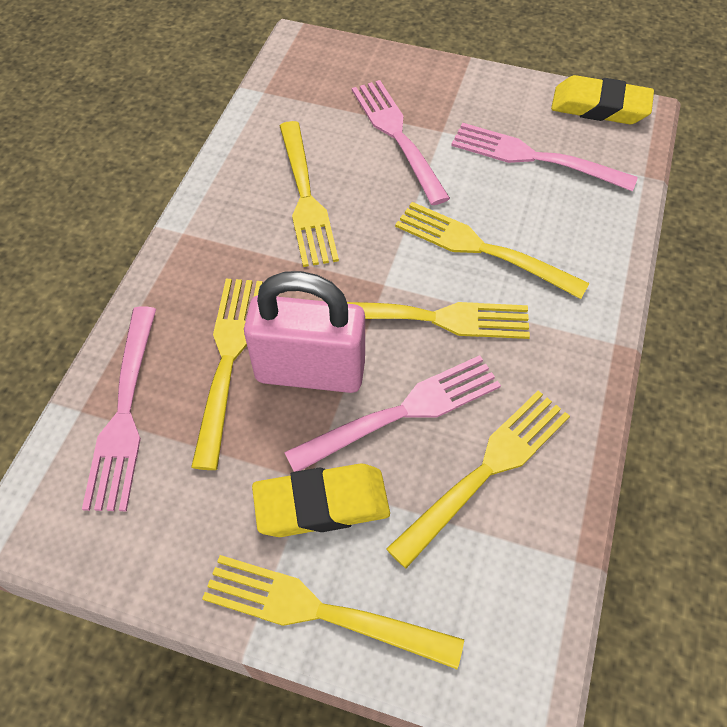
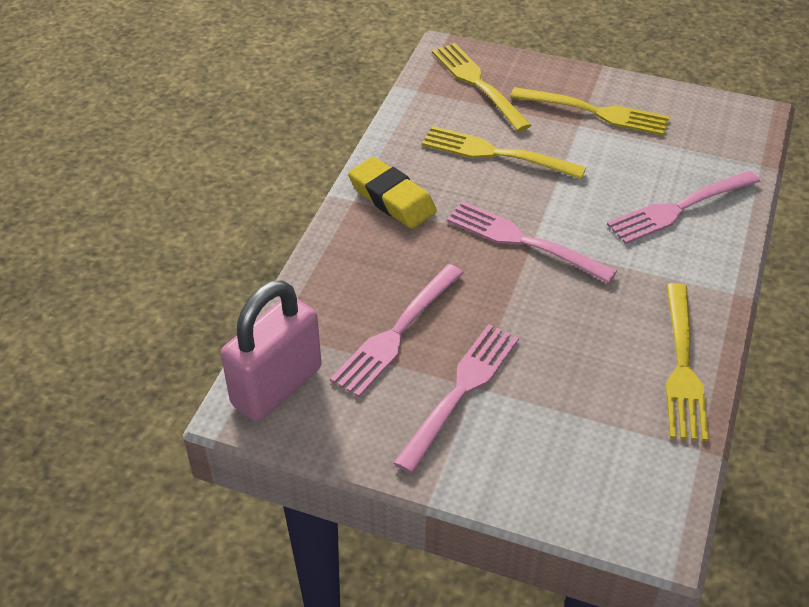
yellow eraser: 2 -> 1
yellow fork: 6 -> 4

